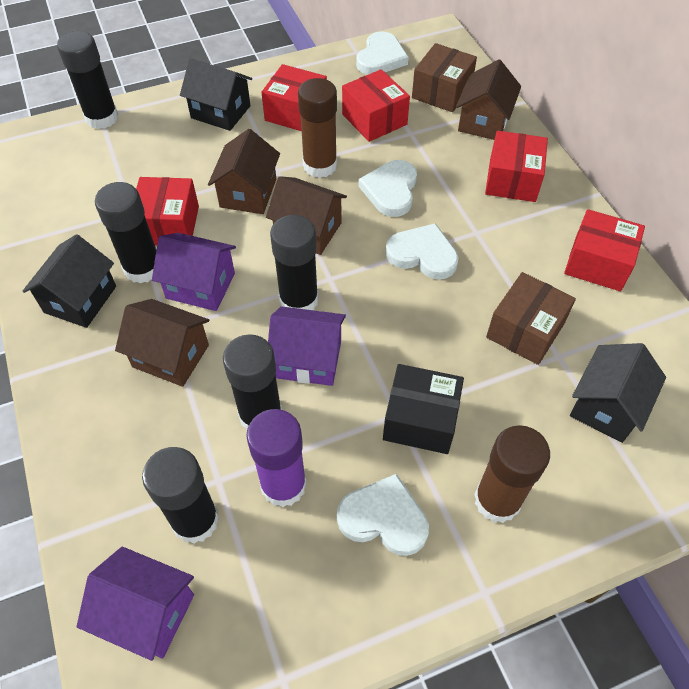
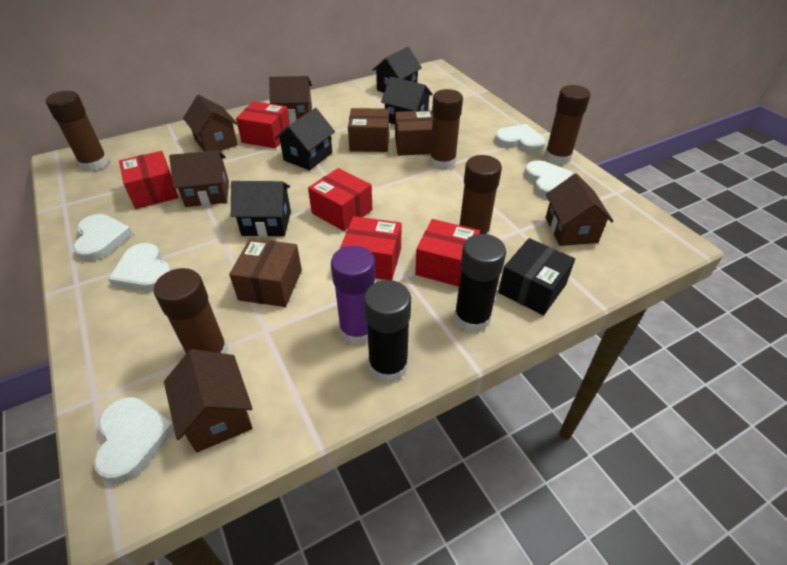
black glue stick: 5 -> 2
black house: 3 -> 4
brown box: 2 -> 3
brown glue stick: 2 -> 5
brown house: 4 -> 5
purple house: 3 -> 0
white heart: 4 -> 5

